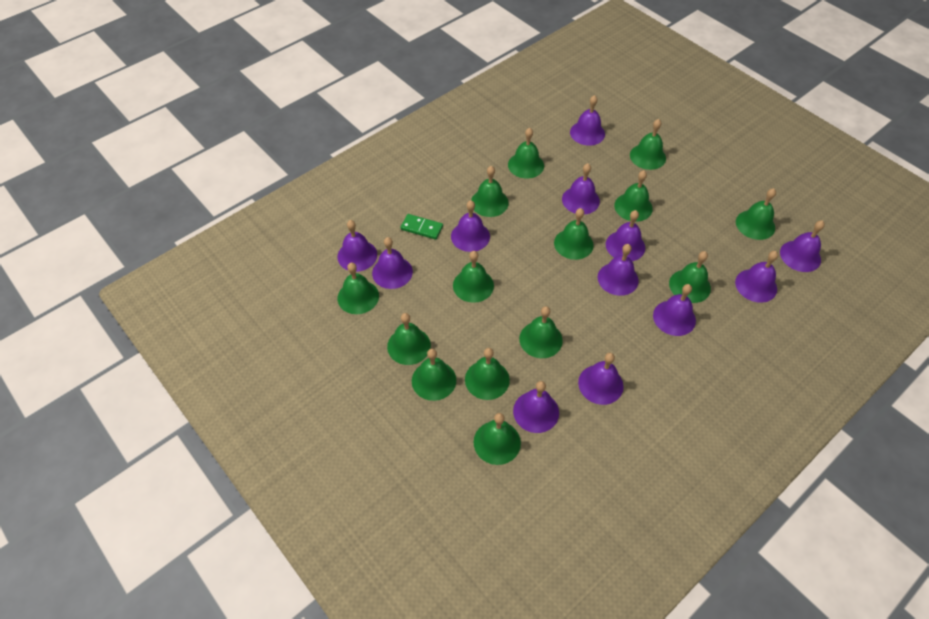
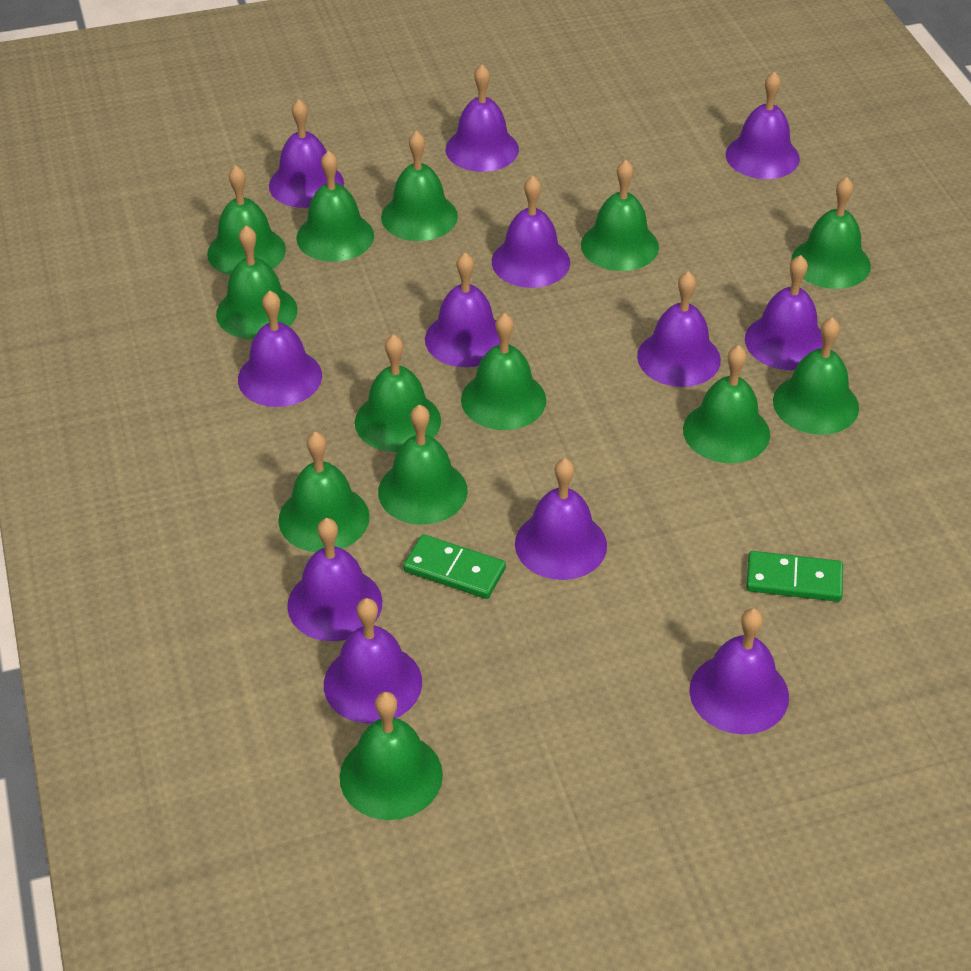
green bell: 14 -> 13
green domino: 1 -> 2

